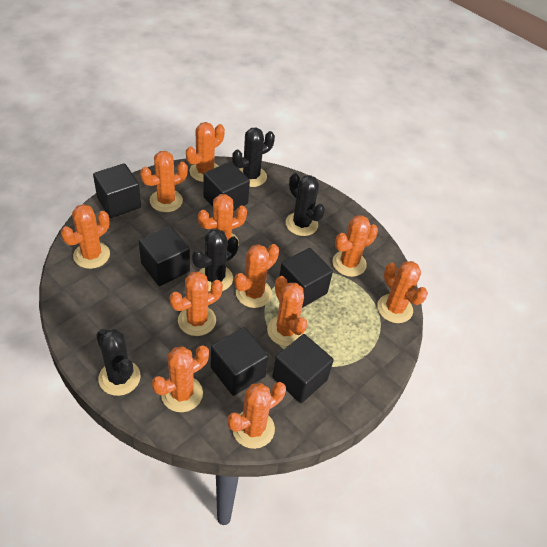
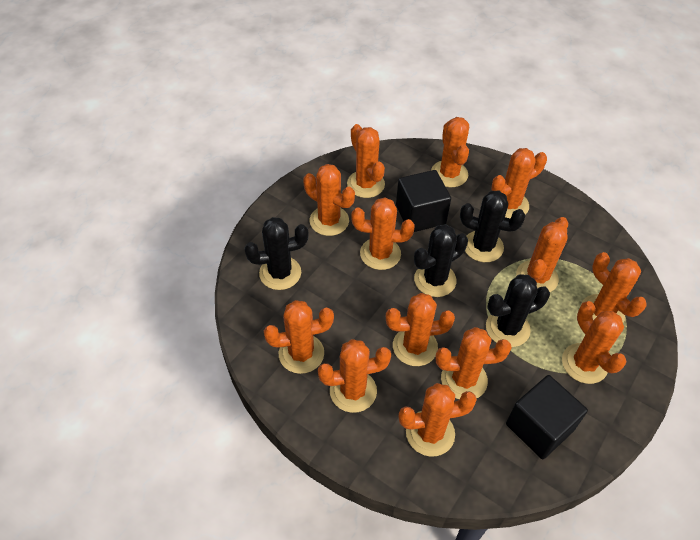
black cube: 6 -> 2
orange cactus: 11 -> 13

